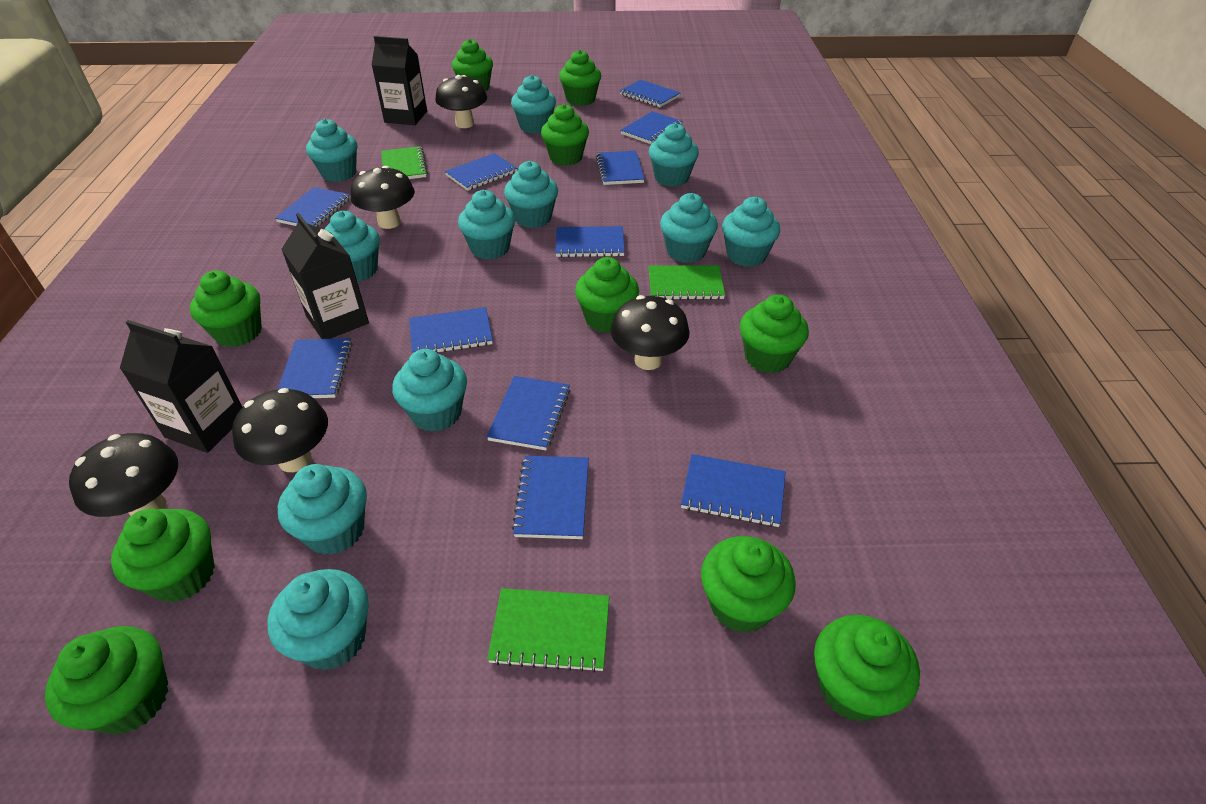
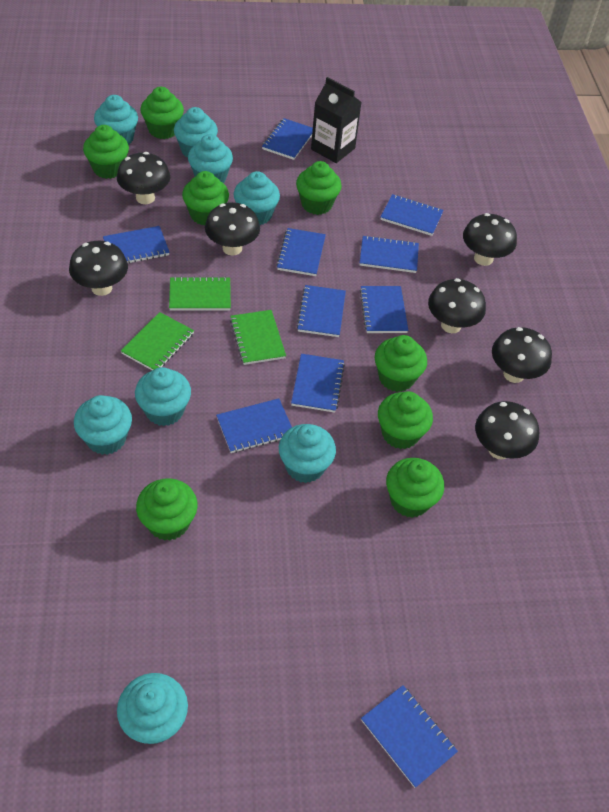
black carton: 3 -> 1
black mushroom: 5 -> 7
blue notebook: 11 -> 10
green cupcake: 10 -> 8
turquoise cupcake: 11 -> 8

